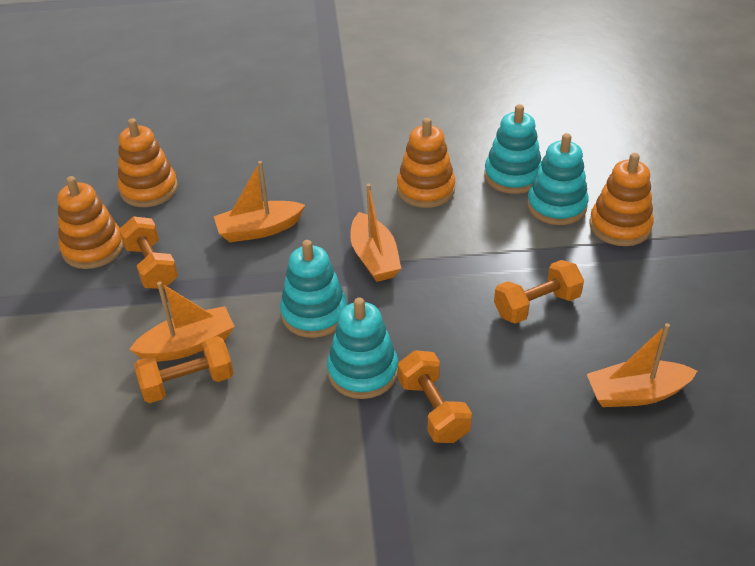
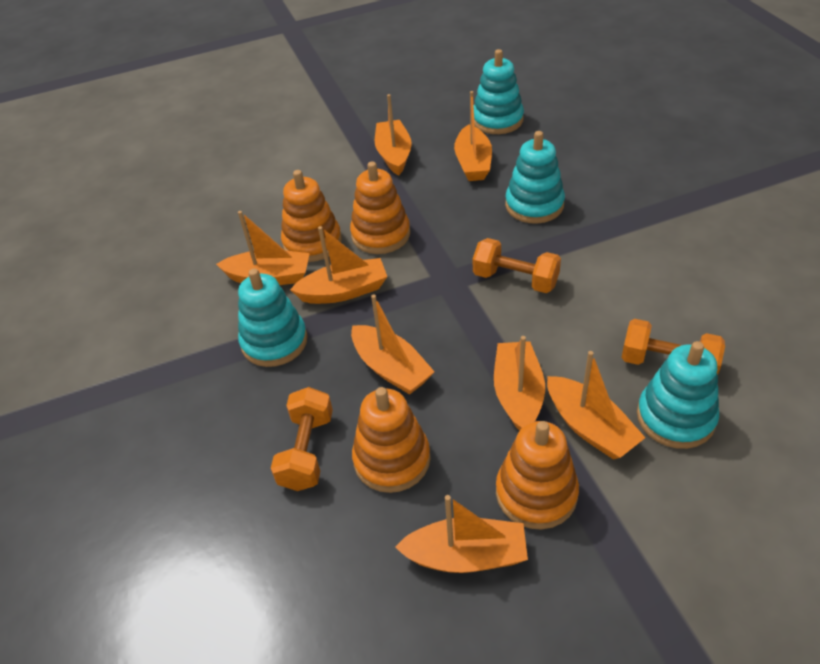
orange boat: 4 -> 8
orange dumbbell: 4 -> 3

